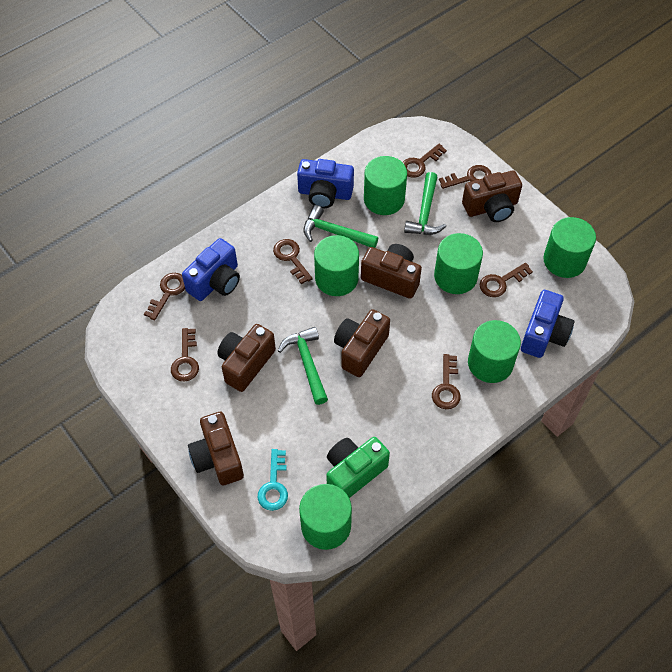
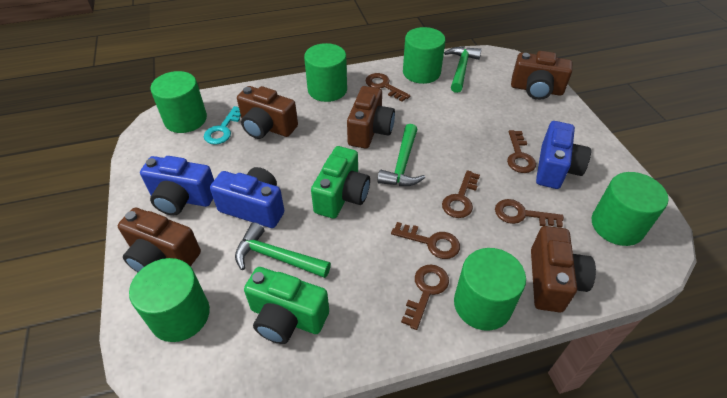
brown key: 7 -> 6
green camera: 1 -> 2

